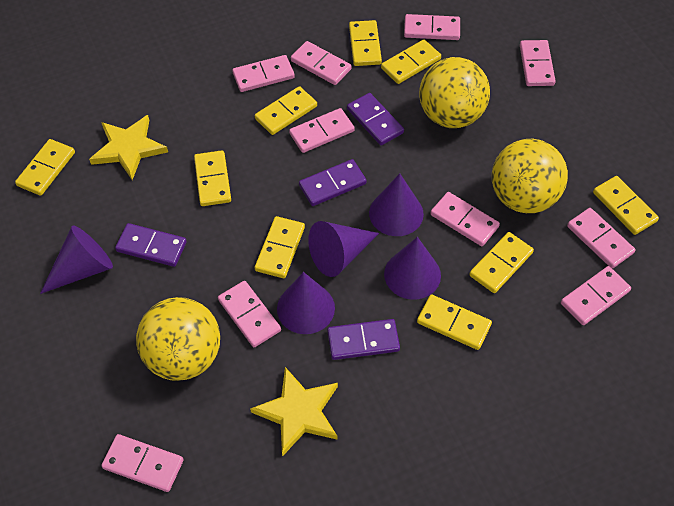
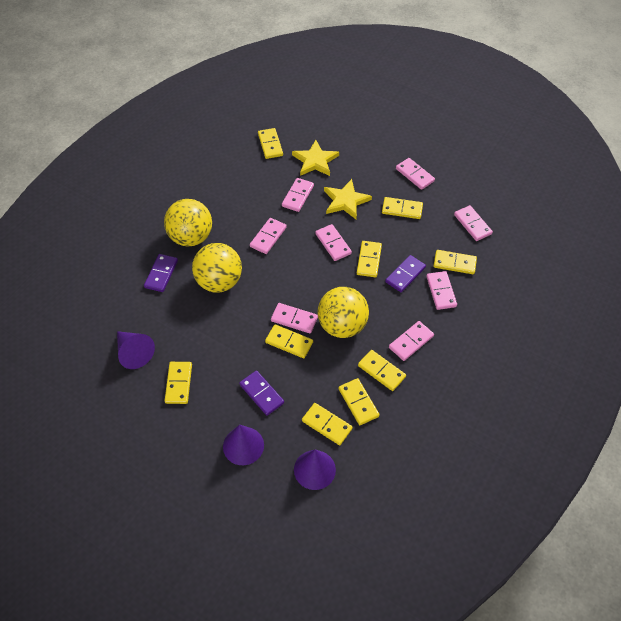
pink domino: 10 -> 8
purple cone: 5 -> 3
purple domino: 4 -> 3

